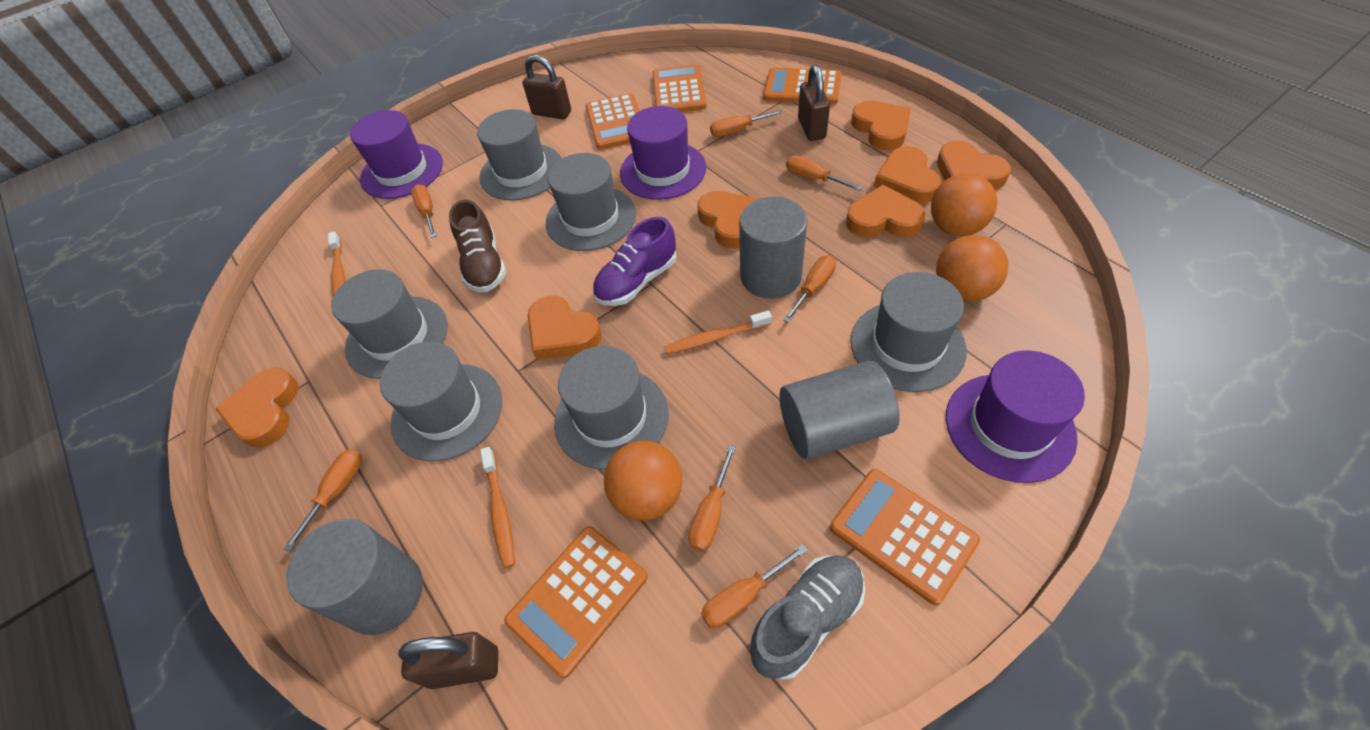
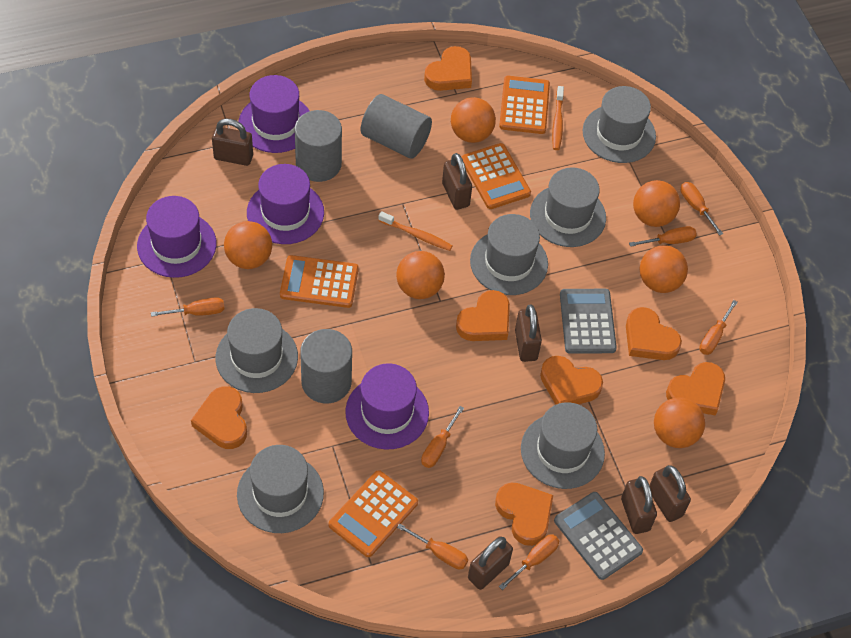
brown padlock: 3 -> 6
brown shoe: 1 -> 0
grey calculator: 0 -> 2
grey shoe: 1 -> 0
orange ball: 3 -> 6
orange calculator: 5 -> 4
orange toothbrush: 3 -> 2
purple hat: 3 -> 4
purple shoe: 1 -> 0

